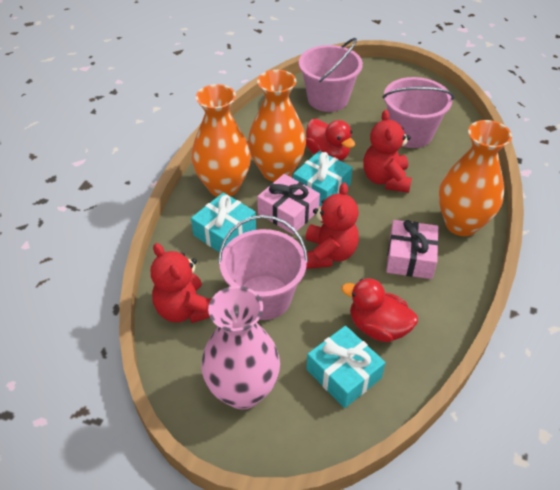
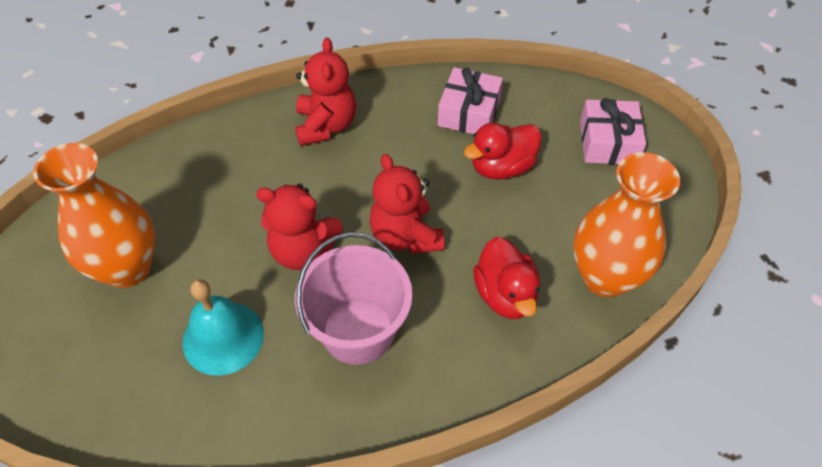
orange vase: 3 -> 2
pink bucket: 3 -> 1
pink vase: 1 -> 0
turquoise bell: 0 -> 1
turquoise gift: 3 -> 0

